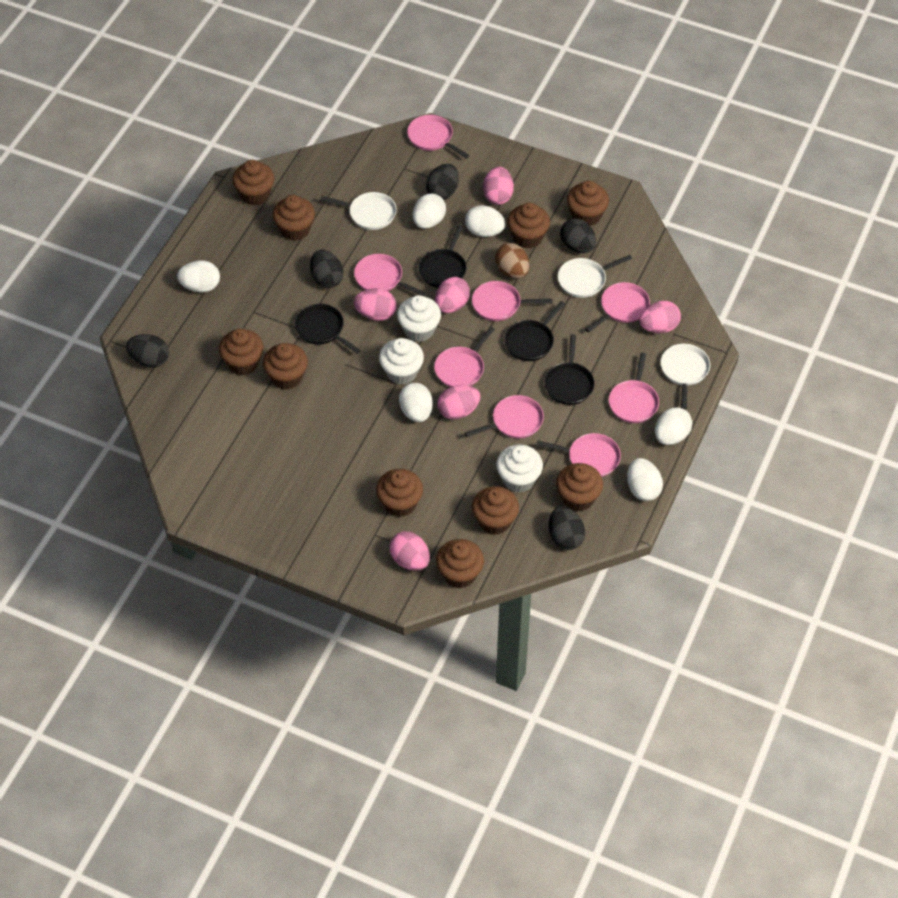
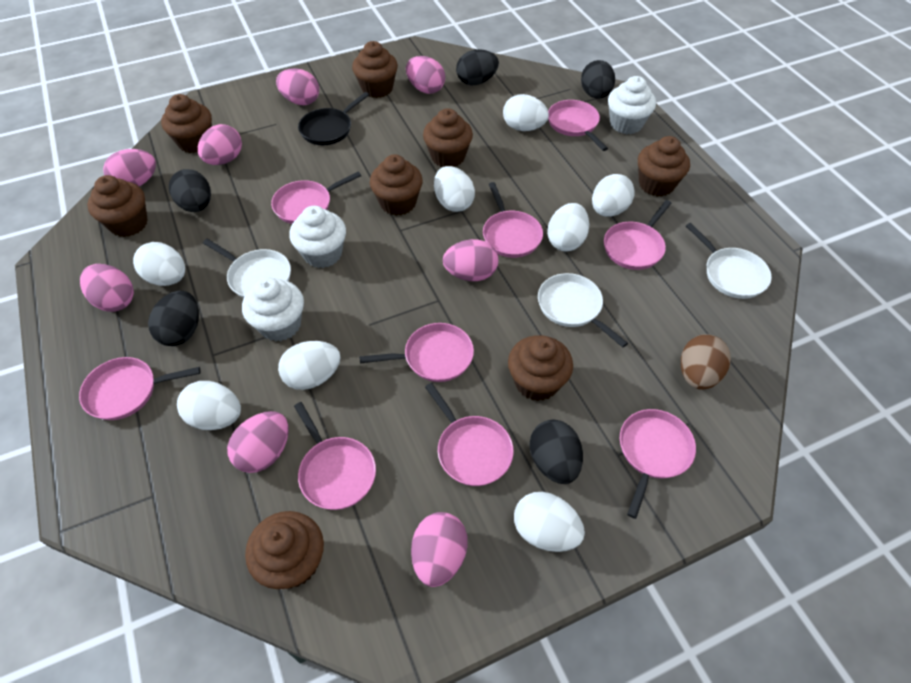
black pan: 4 -> 1
brown cupcake: 10 -> 8
pink egg: 6 -> 8
pink pan: 8 -> 9
white egg: 6 -> 8

